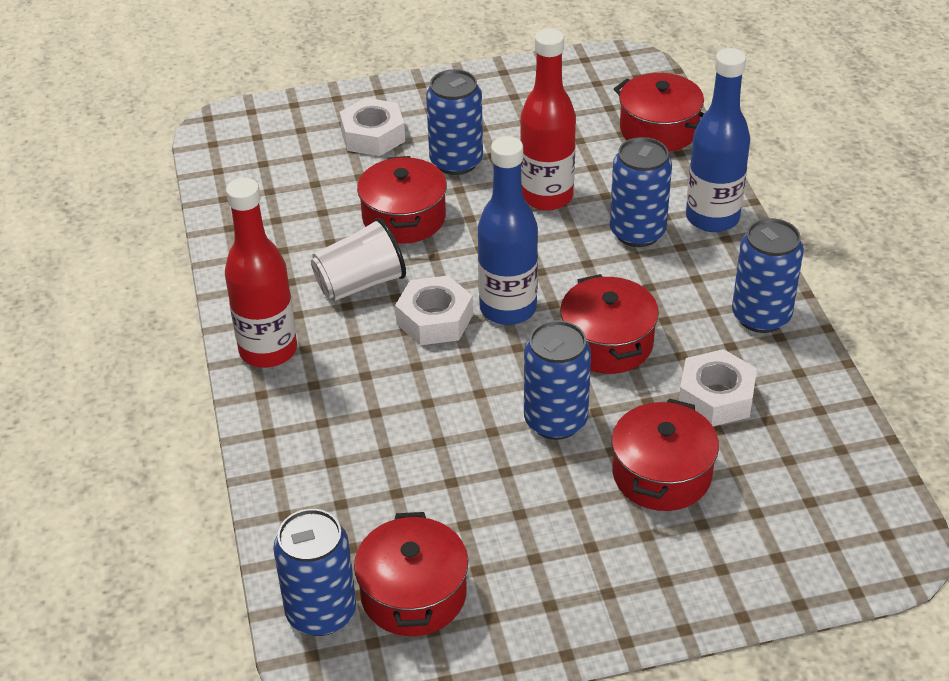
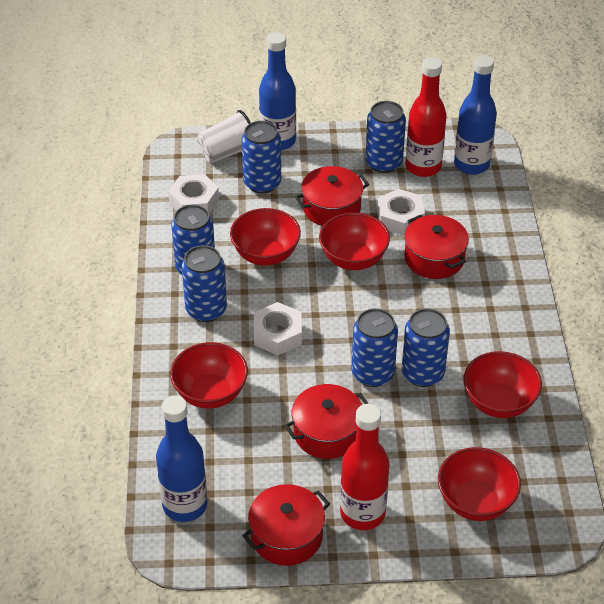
blue bottle: 2 -> 3
blue can: 5 -> 6
red bowl: 0 -> 5
red pot: 5 -> 4

